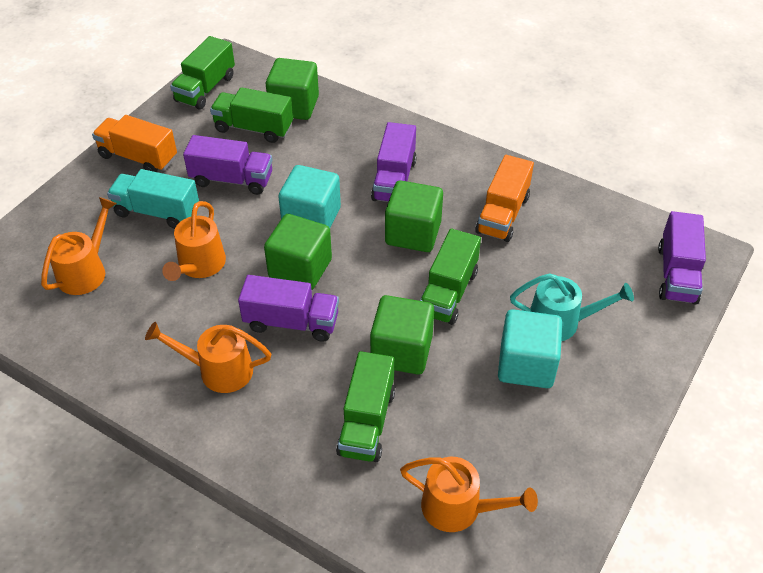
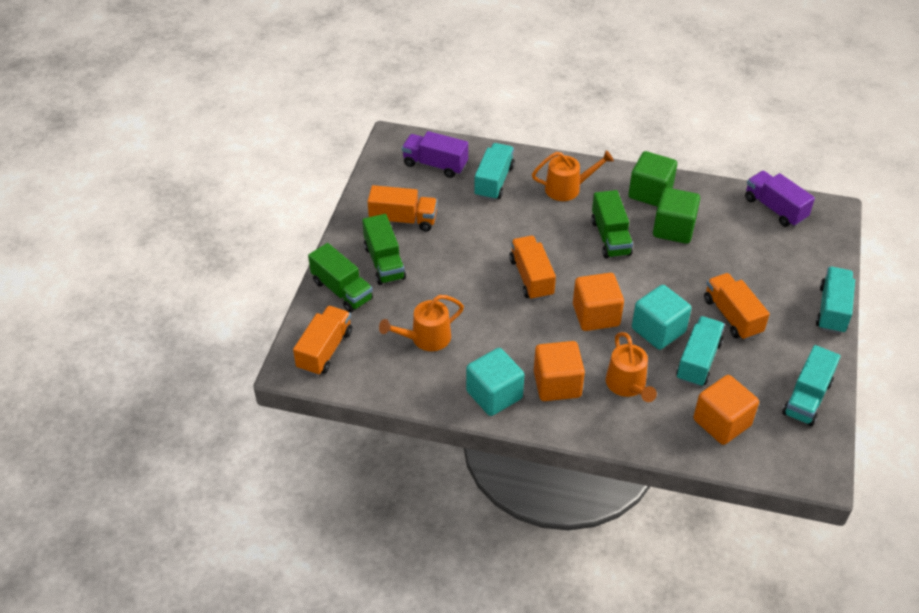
green cube: 4 -> 2
green truck: 4 -> 3
orange cube: 0 -> 3
orange truck: 2 -> 4
orange watering can: 4 -> 3
purple truck: 4 -> 2
turquoise truck: 1 -> 4
turquoise watering can: 1 -> 0

